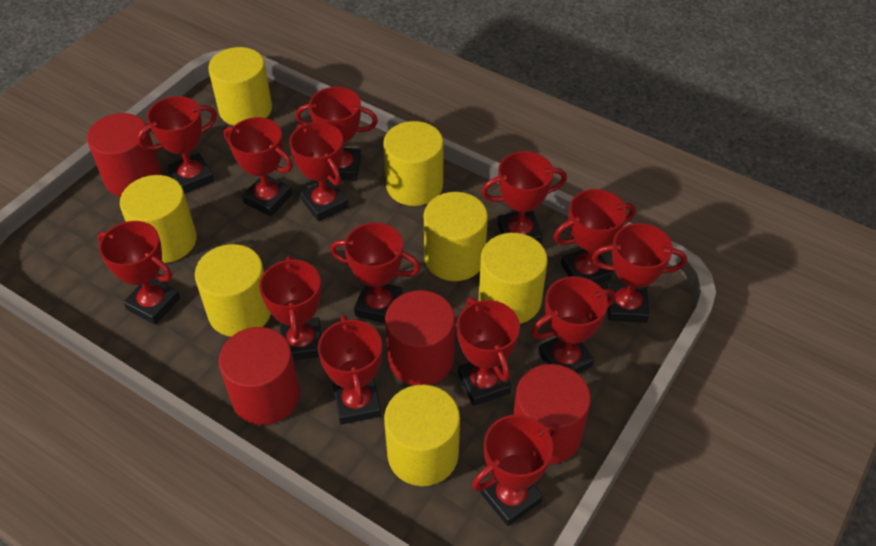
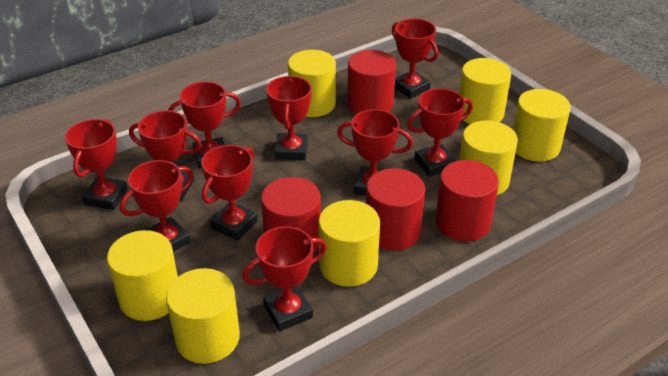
red trophy: 14 -> 10

